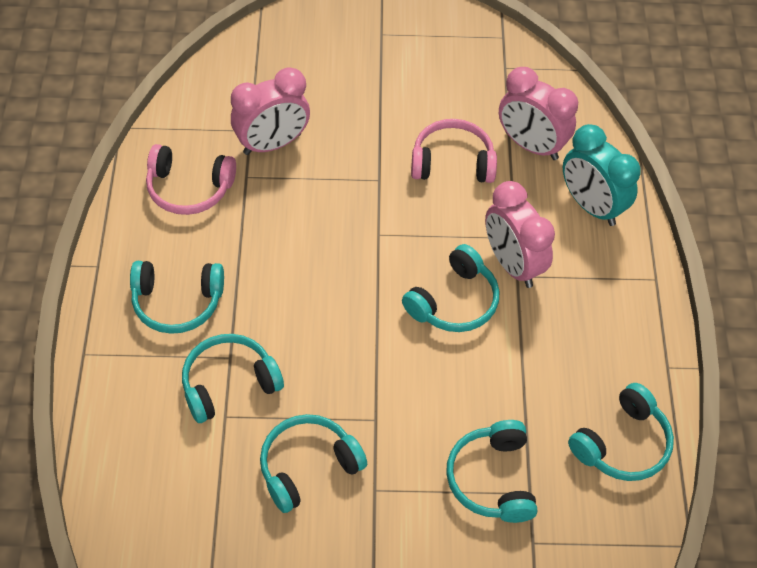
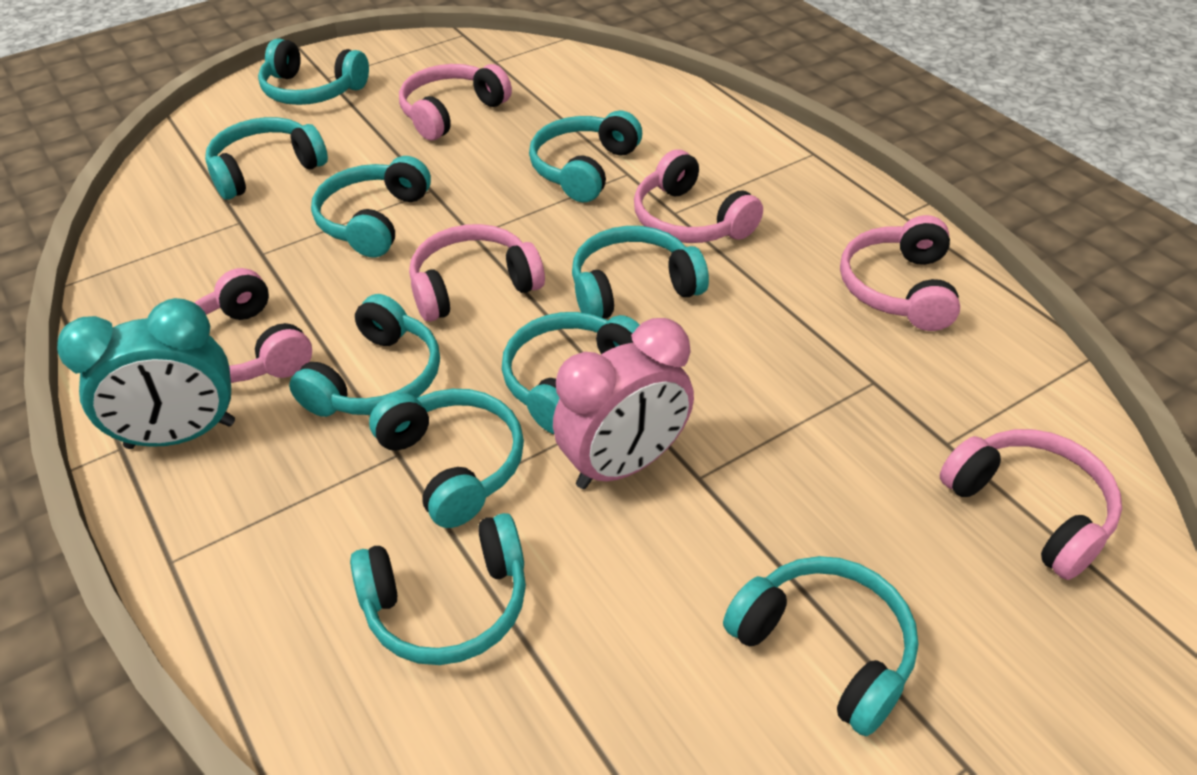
pink clock: 3 -> 1
pink headphones: 2 -> 6
turquoise headphones: 6 -> 10

